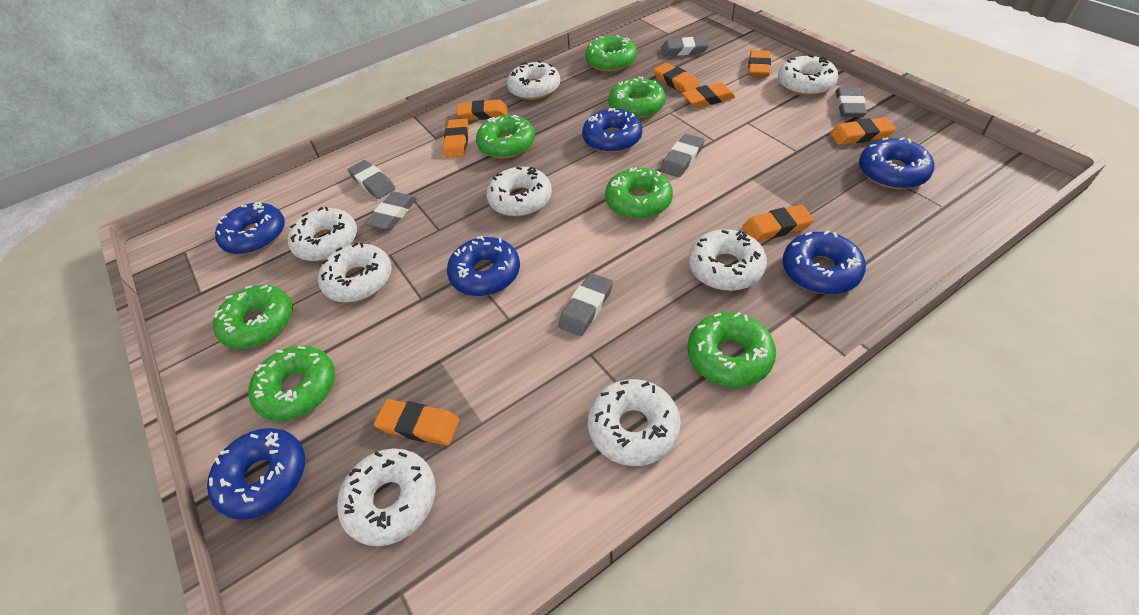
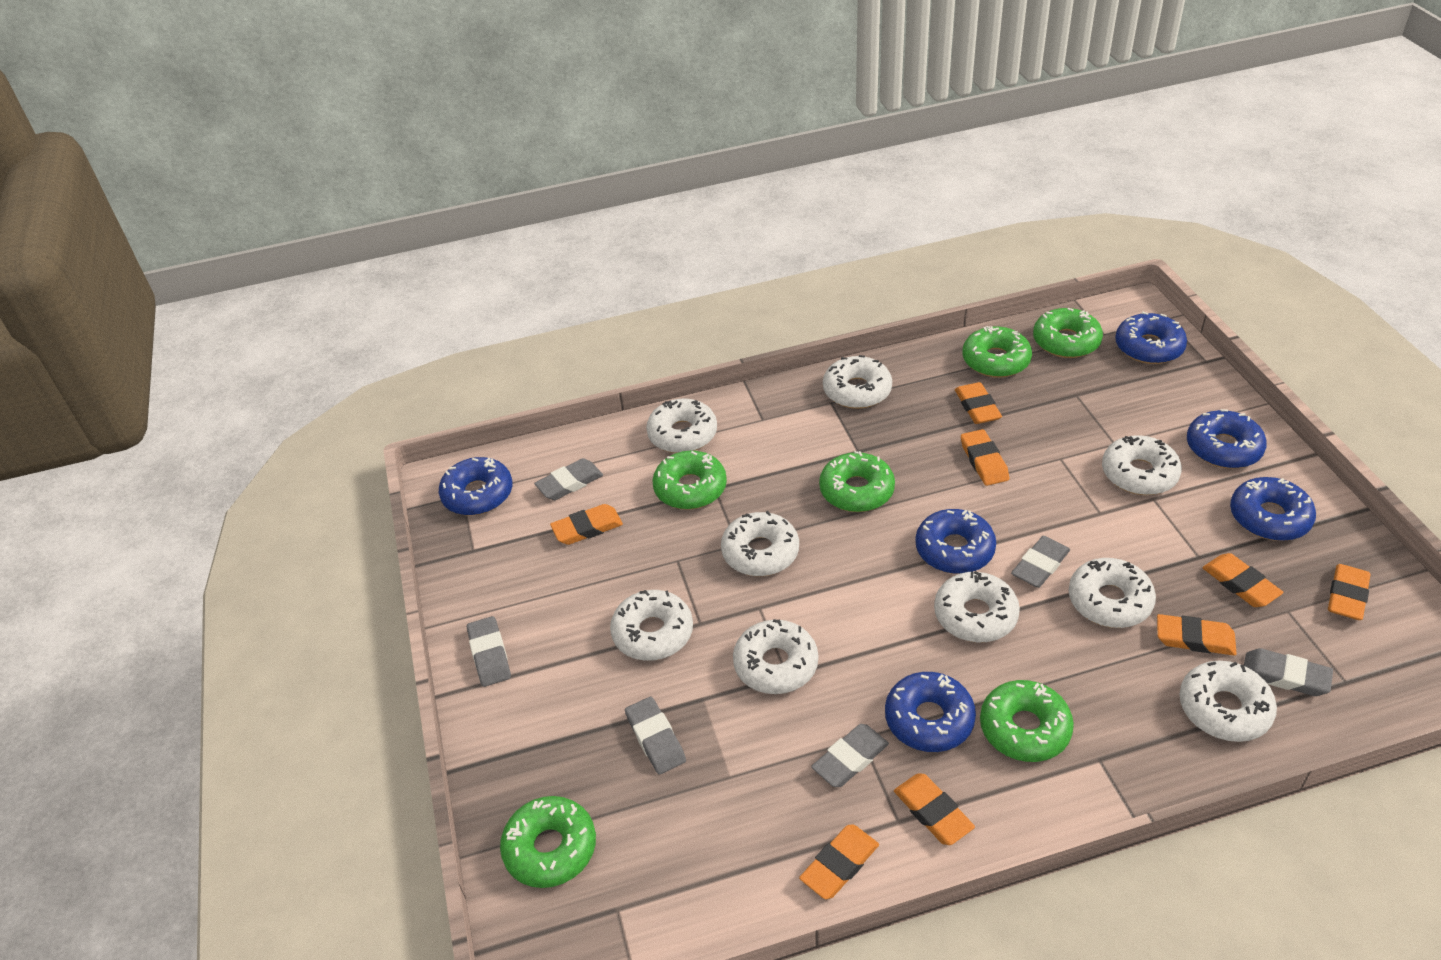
green donut: 7 -> 6
white donut: 8 -> 9

